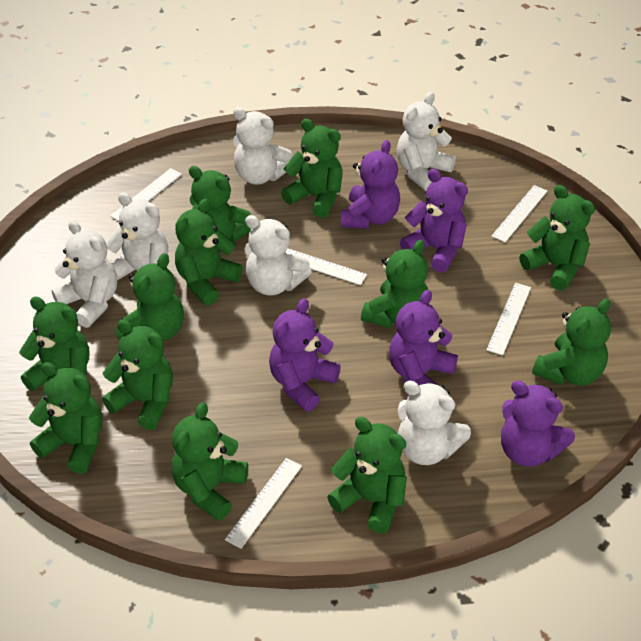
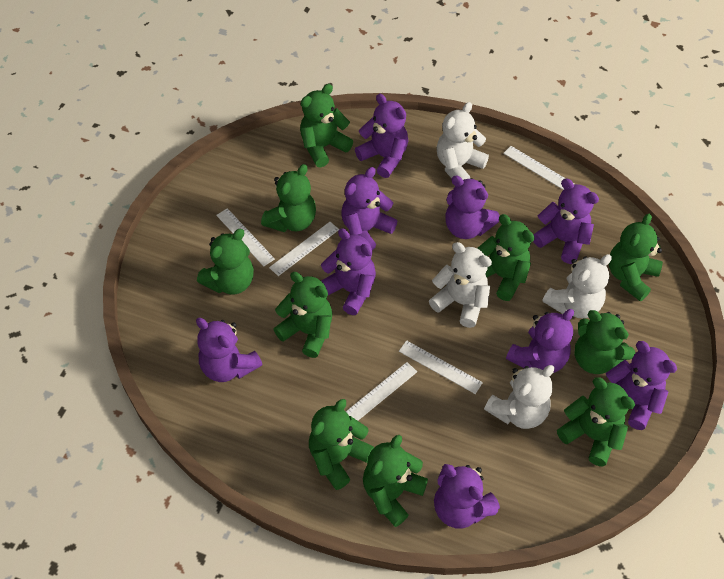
green teddy bear: 12 -> 10
purple teddy bear: 5 -> 9
white teddy bear: 6 -> 4

